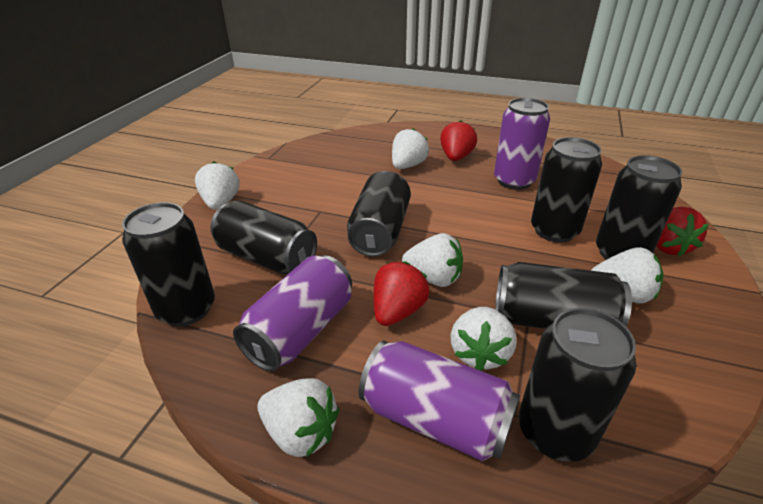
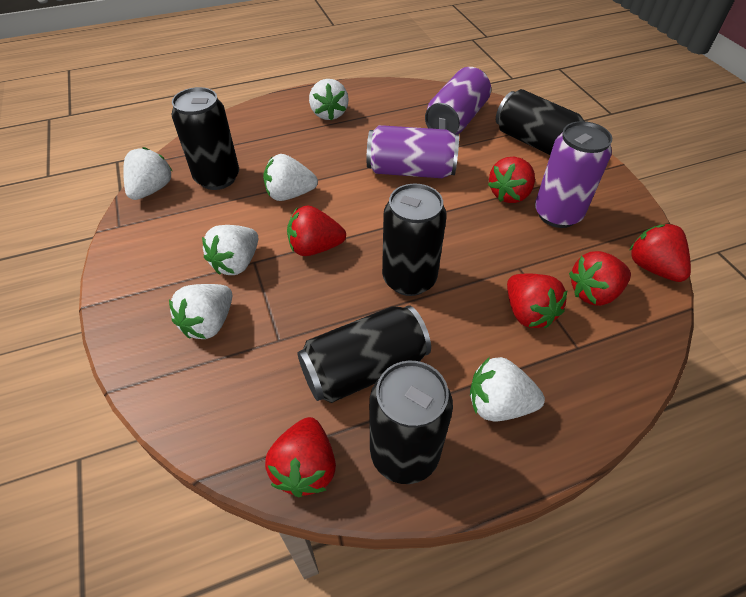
black can: 7 -> 5
red strawberry: 3 -> 6

